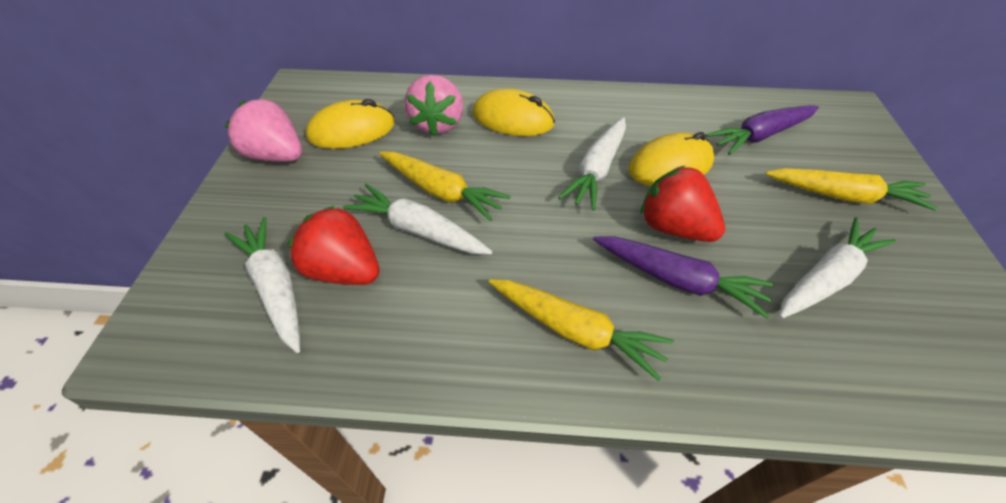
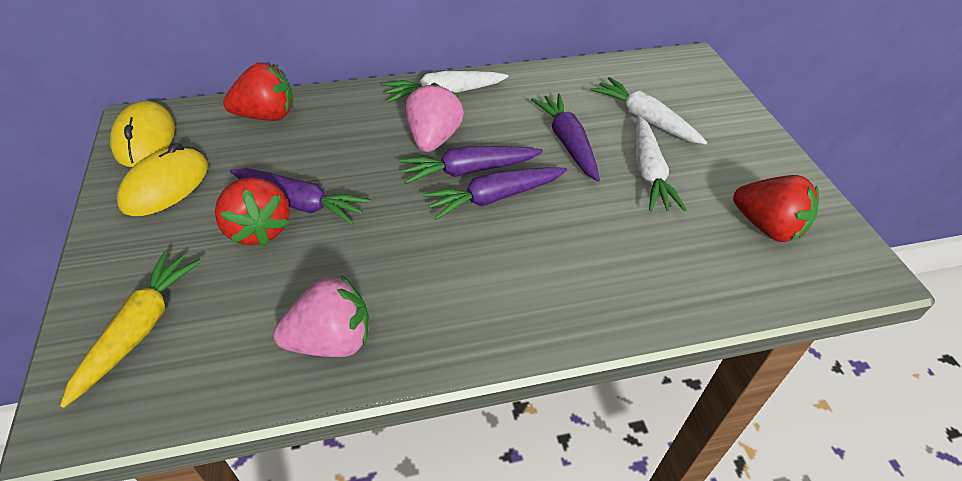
purple carrot: 2 -> 4
red strawberry: 2 -> 3
white carrot: 4 -> 3
yellow carrot: 3 -> 1
yellow mouse: 3 -> 2

